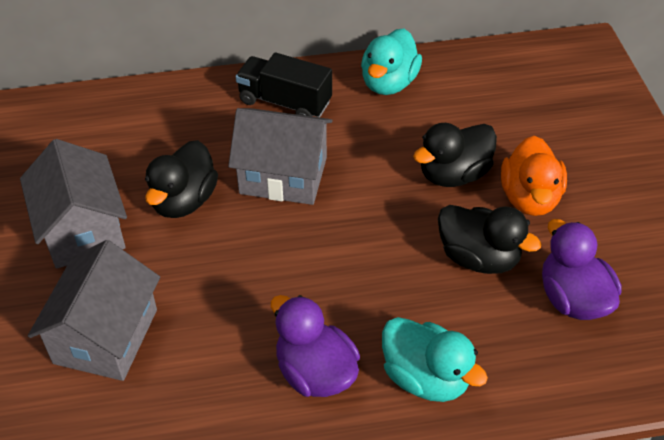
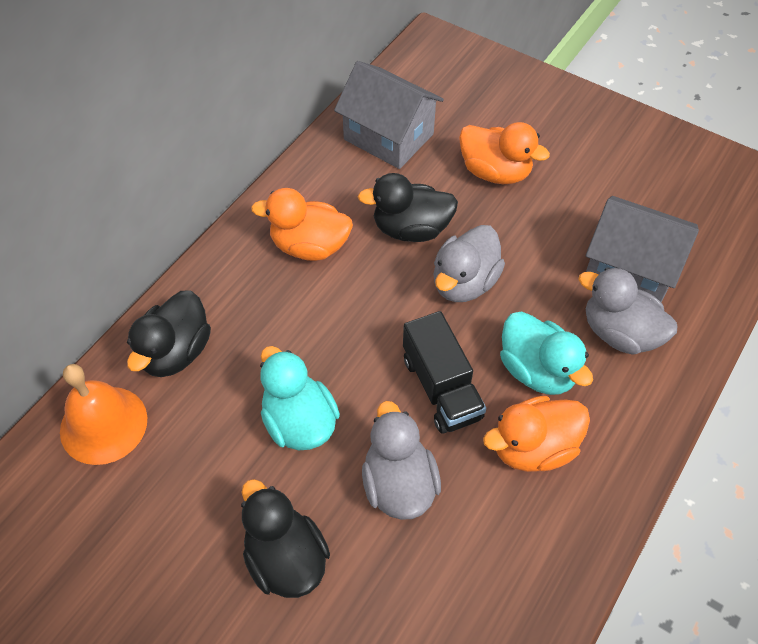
grey duck: 0 -> 3
grey house: 3 -> 2
orange bell: 0 -> 1
orange duck: 1 -> 3
purple duck: 2 -> 0

